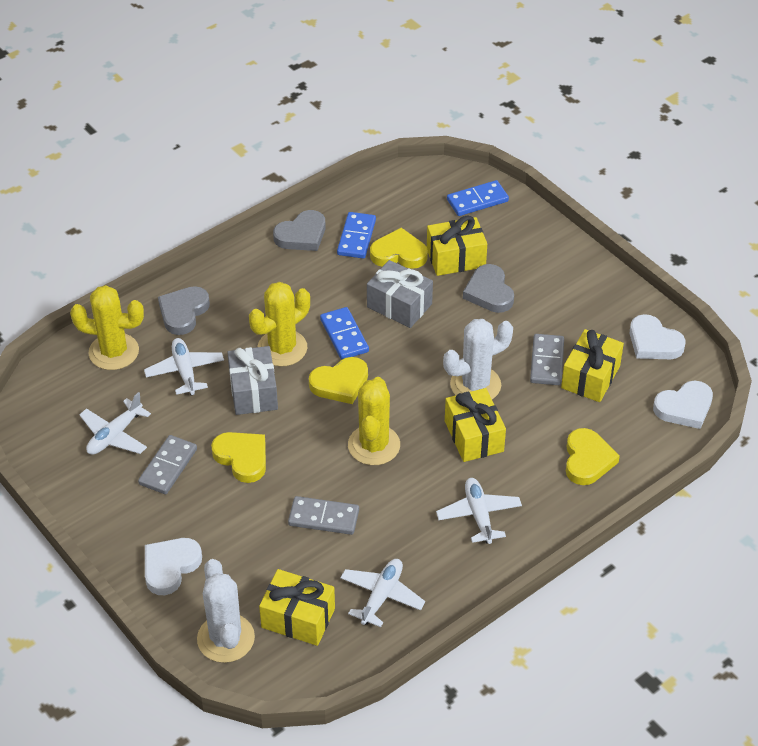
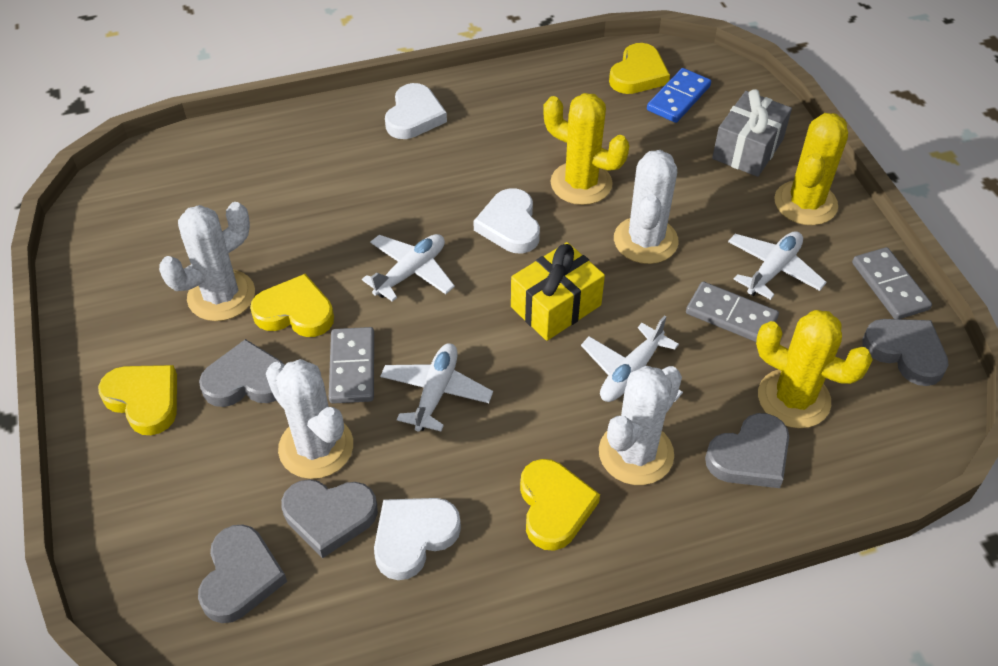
blue domino: 3 -> 1
grey gift: 2 -> 1
grey heart: 3 -> 5
white cactus: 2 -> 4
yellow gift: 4 -> 1

